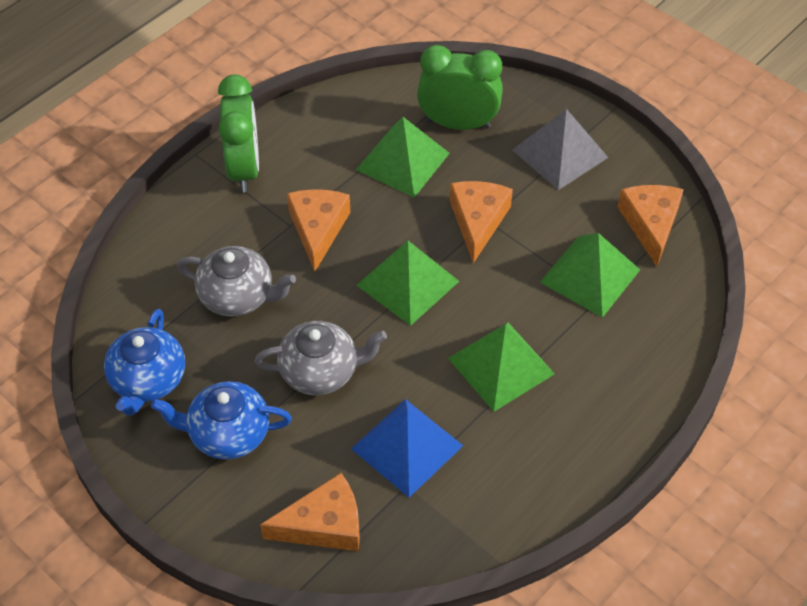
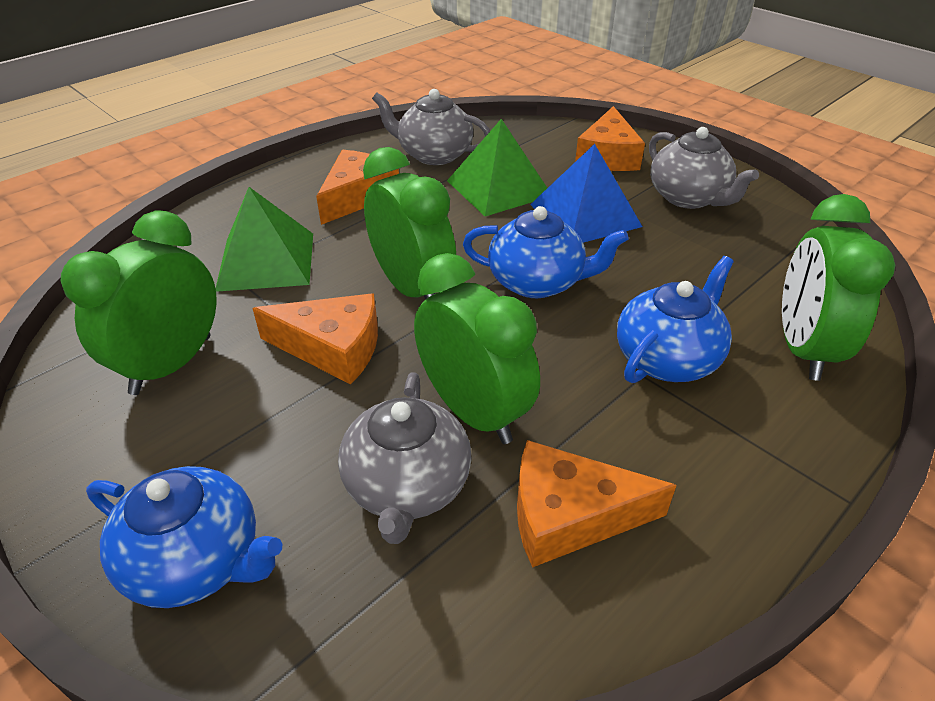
blue teapot: 2 -> 3
green clock: 2 -> 4
green pyramid: 4 -> 2
grey pyramid: 1 -> 0
grey teapot: 2 -> 3

